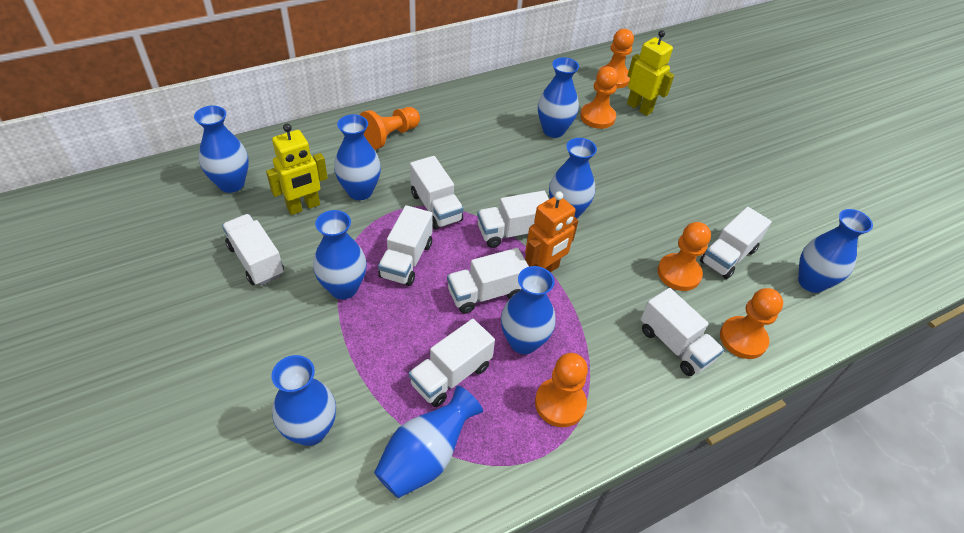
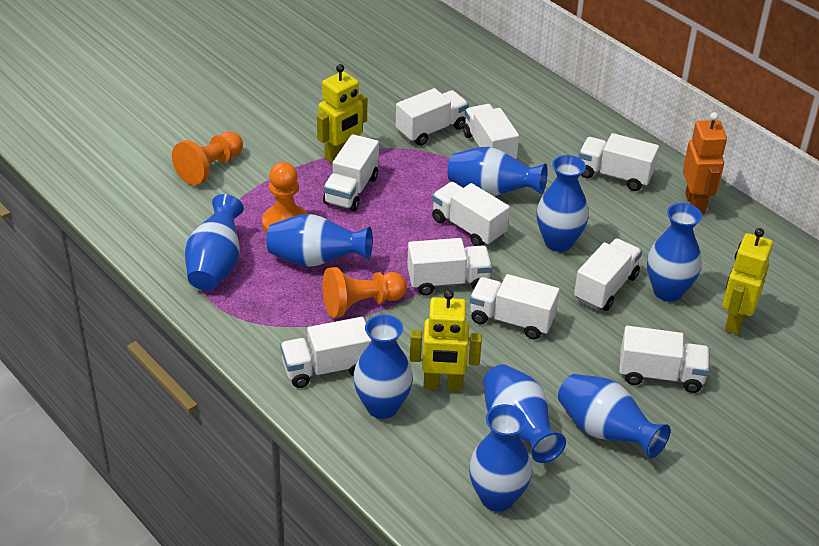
orange pawn: 6 -> 3
white truck: 8 -> 10
yellow robot: 2 -> 3

